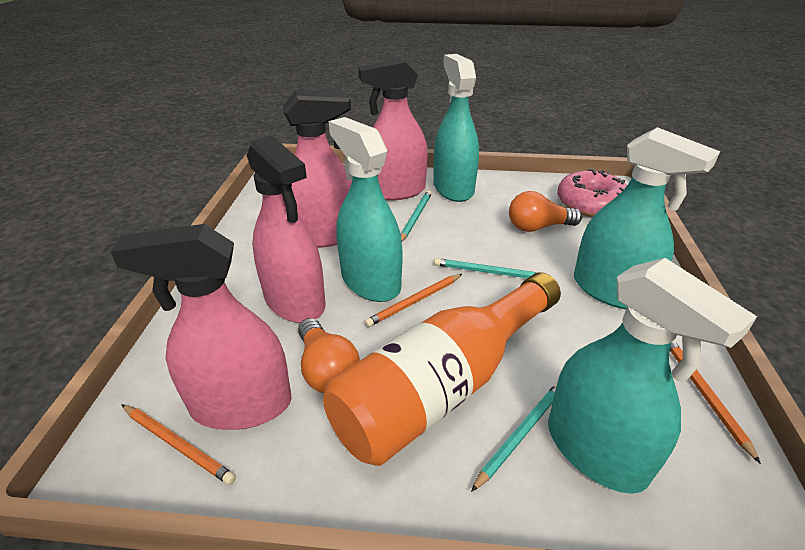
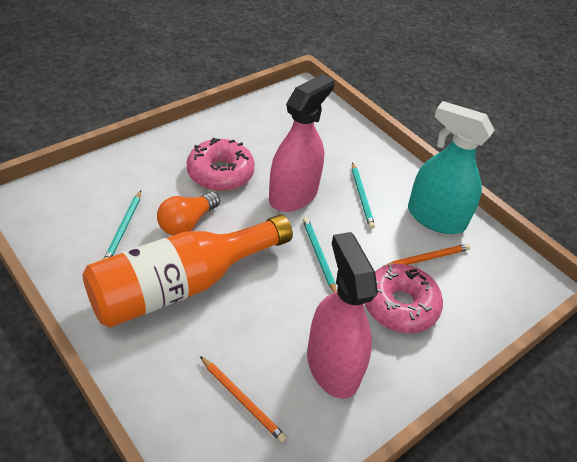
orange light bulb: 2 -> 1
orange pencil: 3 -> 2
pink donut: 1 -> 2
pink spray bottle: 4 -> 2
turquoise spray bottle: 4 -> 1

